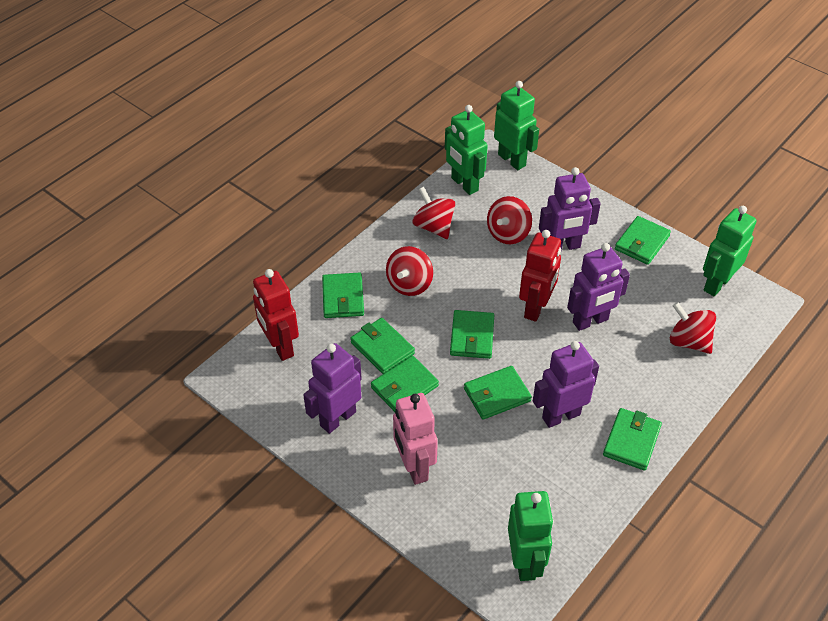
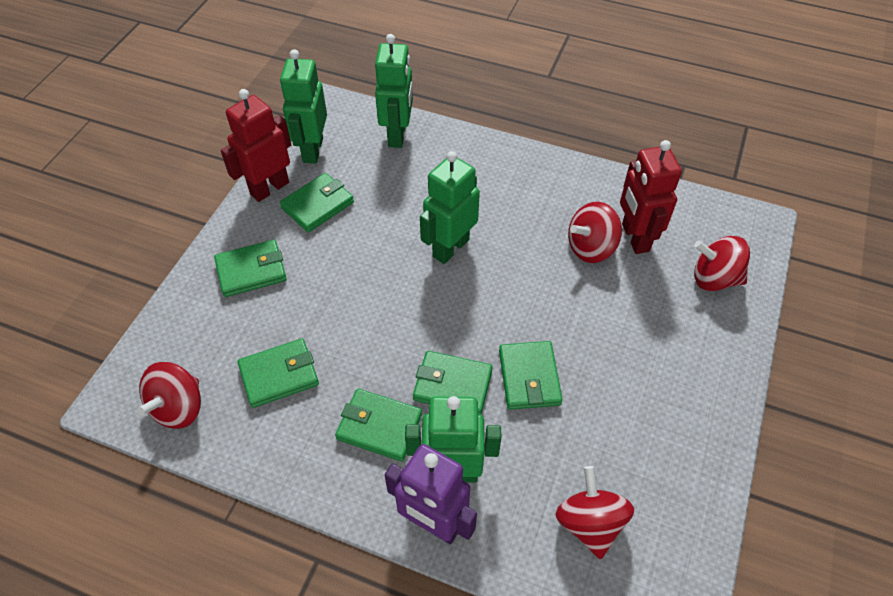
green wallet: 7 -> 6
pink robot: 1 -> 0
purple robot: 4 -> 1

